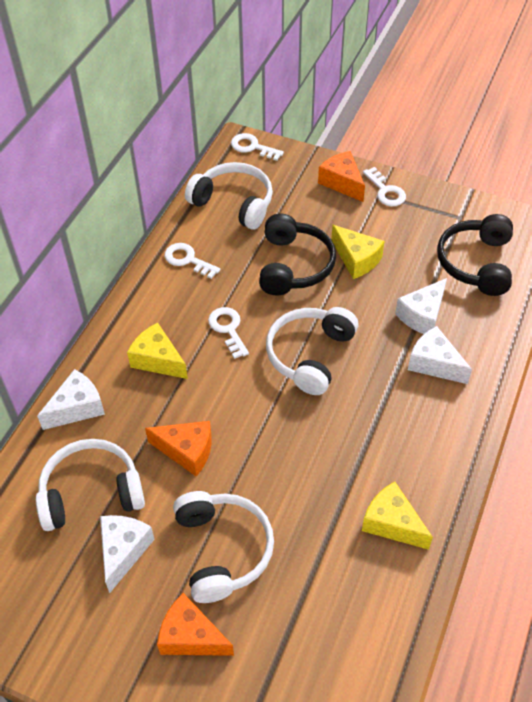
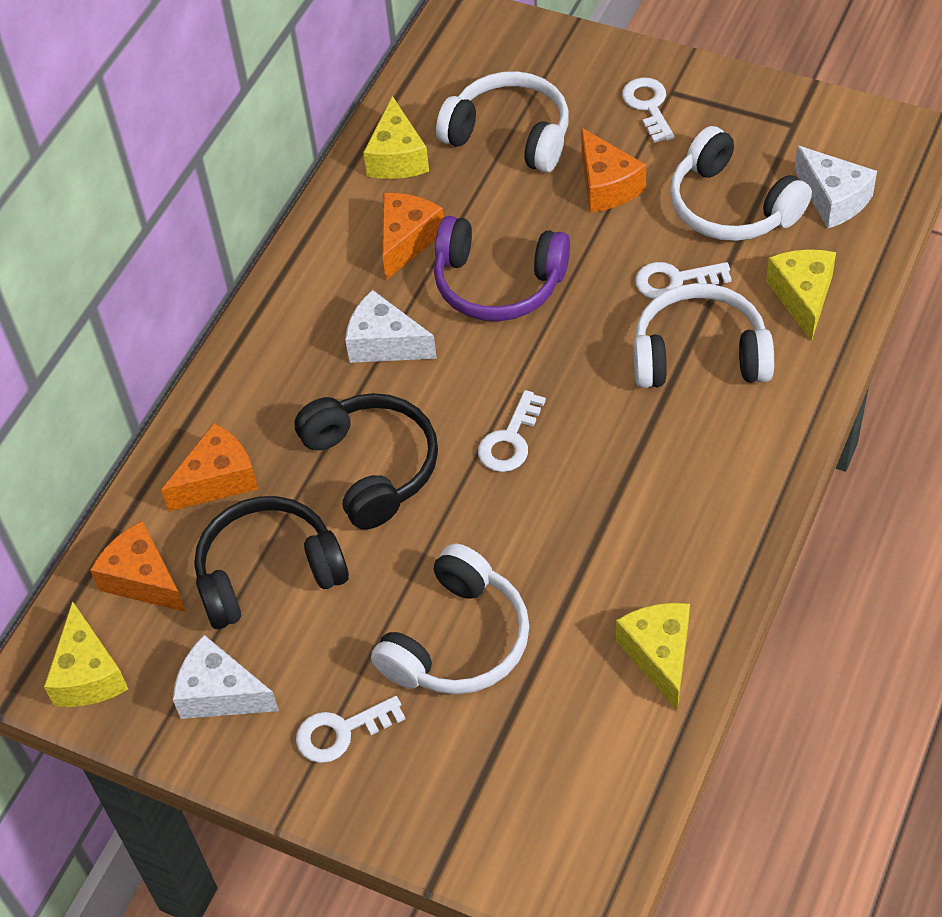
orange cheese: 3 -> 4
purple headphones: 0 -> 1
white cheese: 4 -> 3
yellow cheese: 3 -> 4

